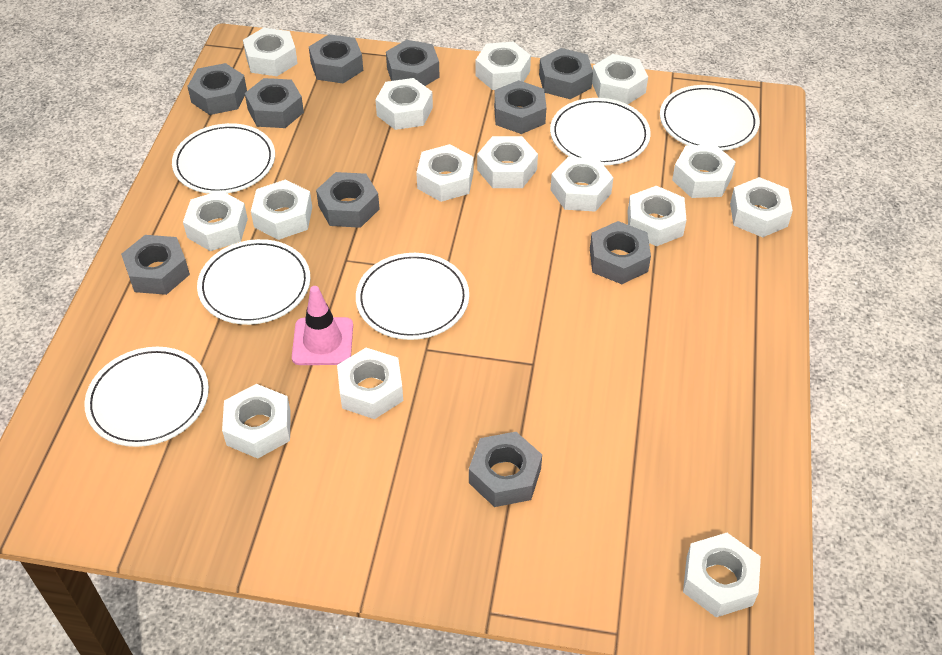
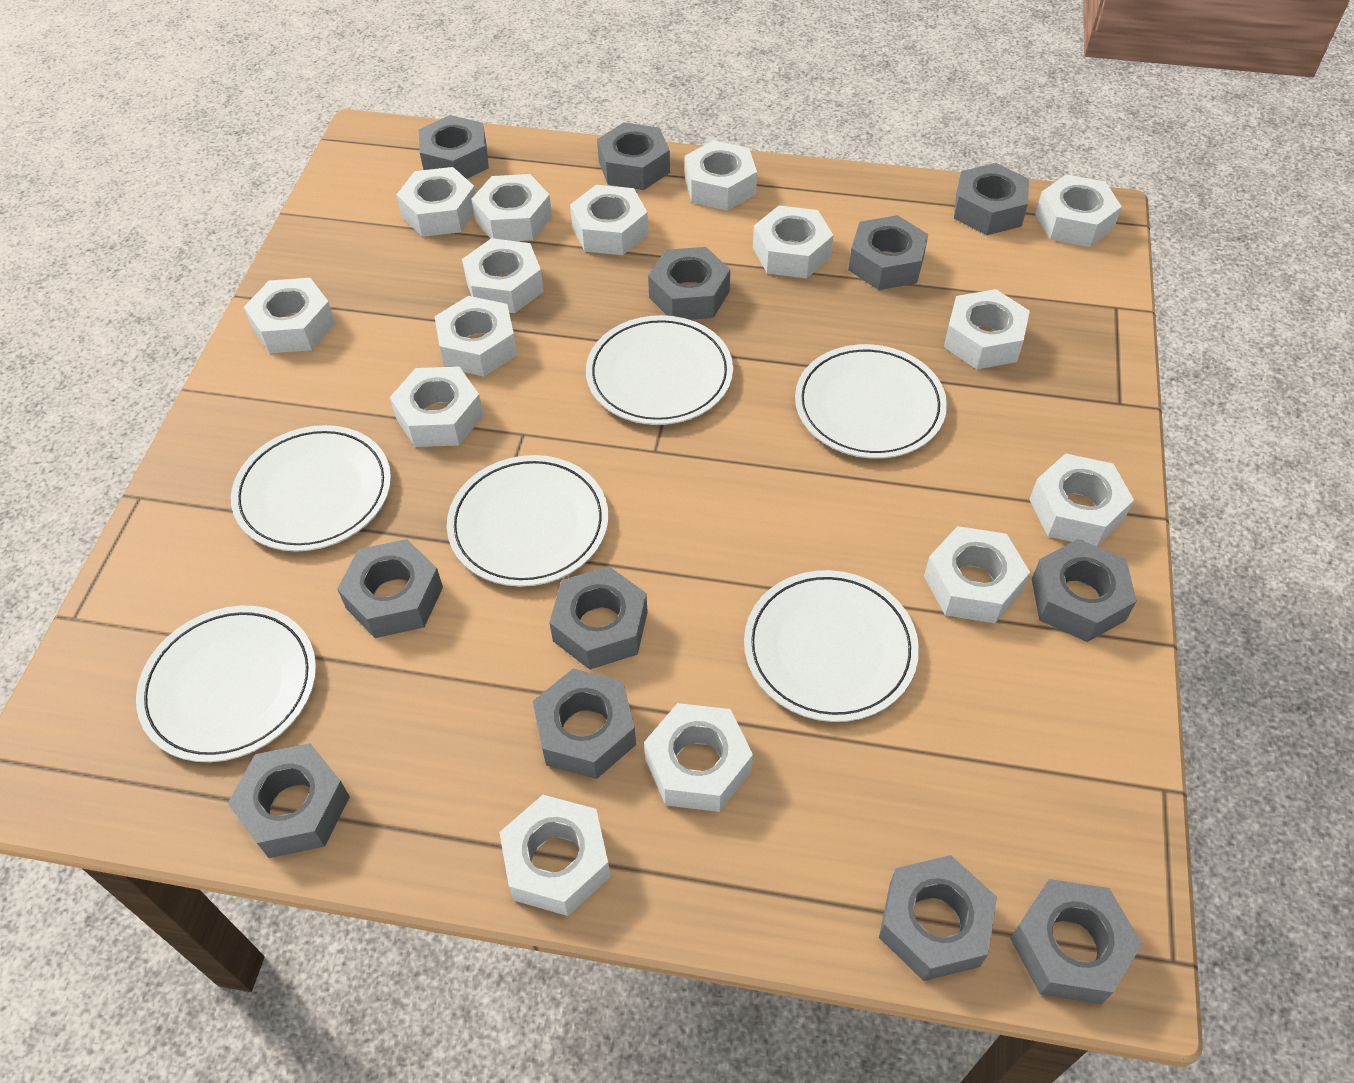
grey nut: 10 -> 12
pink traffic cone: 1 -> 0

